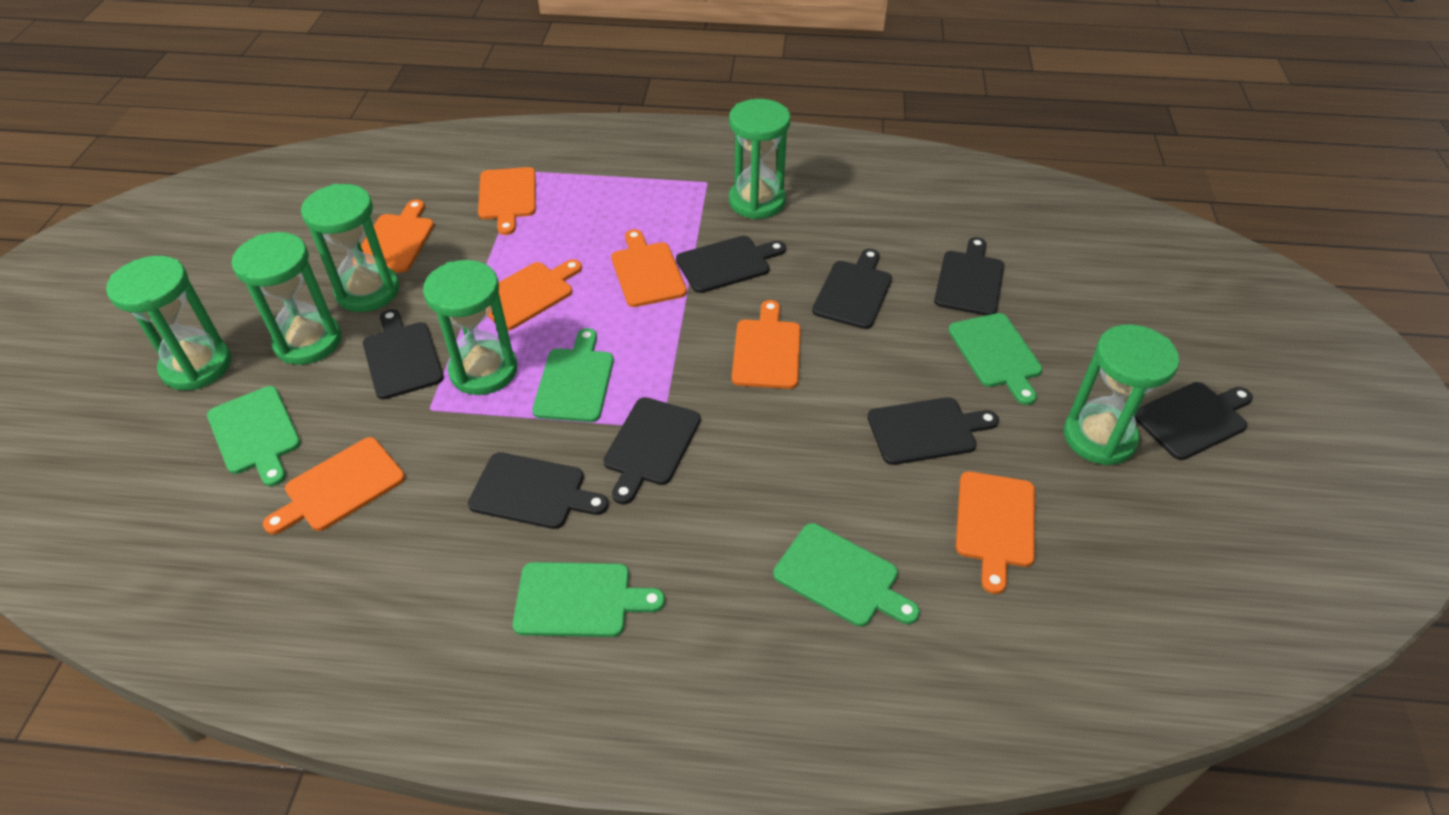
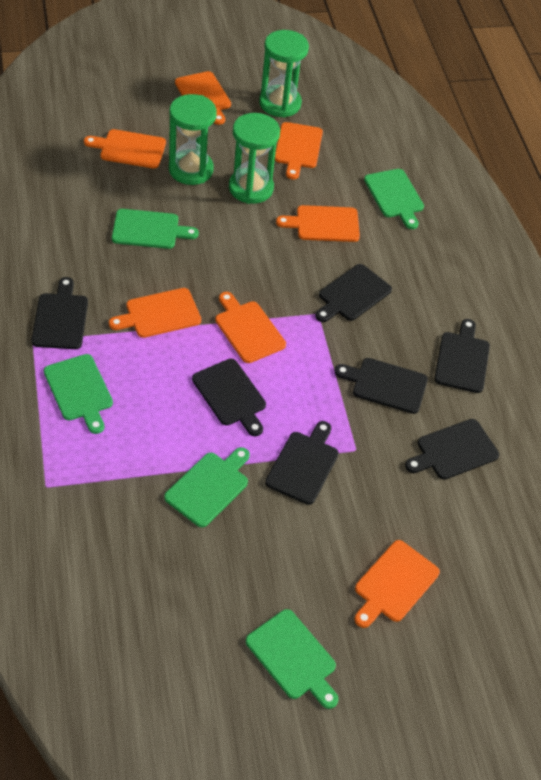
black cutting board: 8 -> 7
green hourglass: 6 -> 3

